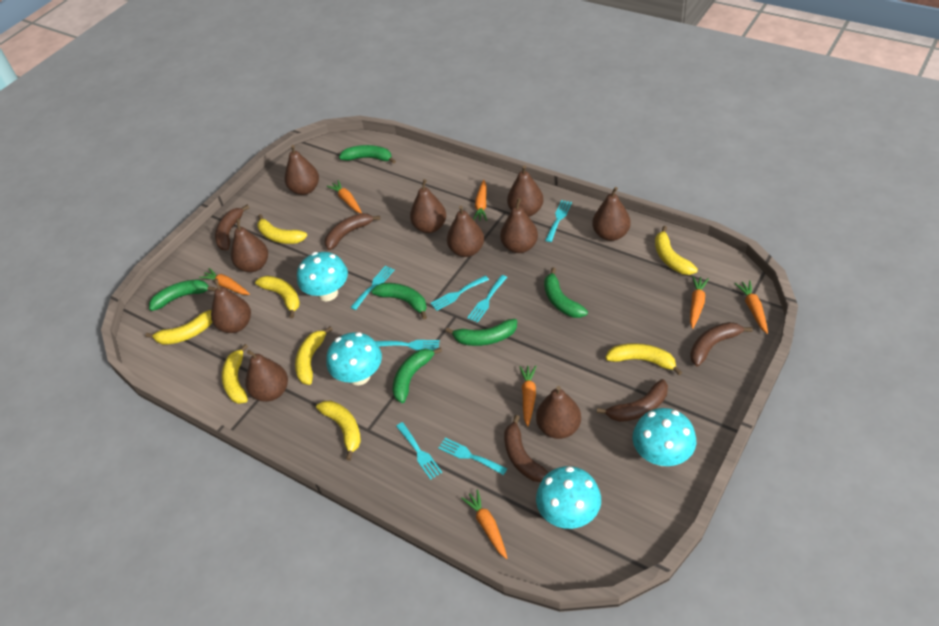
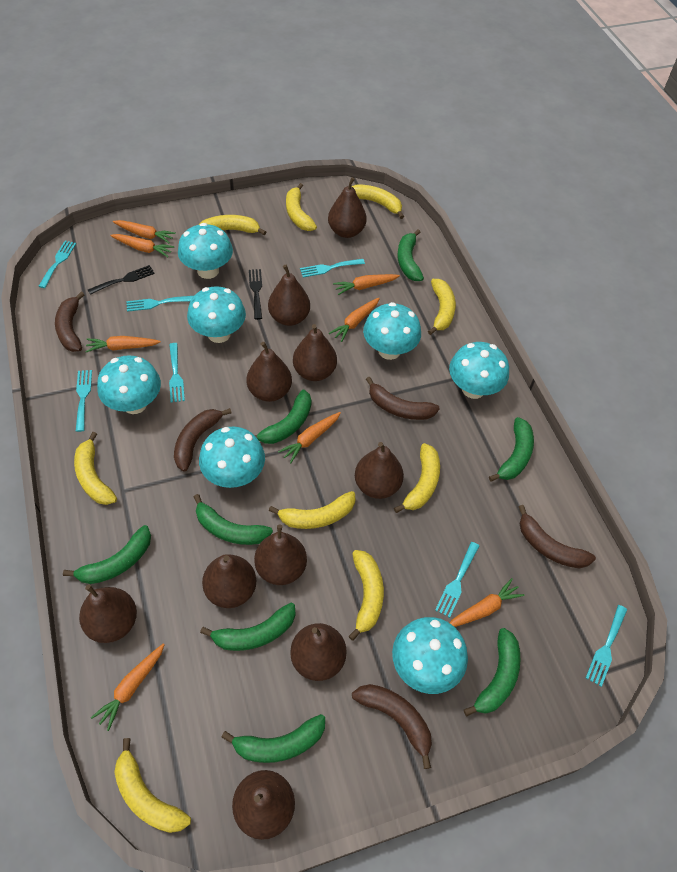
black fork: 0 -> 2
green banana: 6 -> 8
orange carrot: 7 -> 8
turquoise mushroom: 4 -> 7
yellow banana: 8 -> 9

